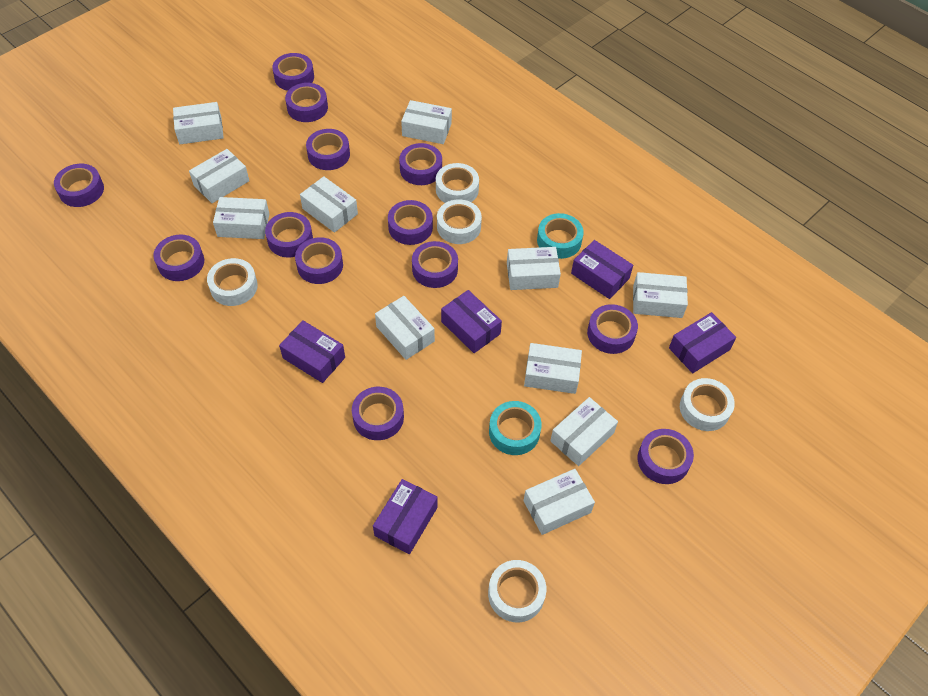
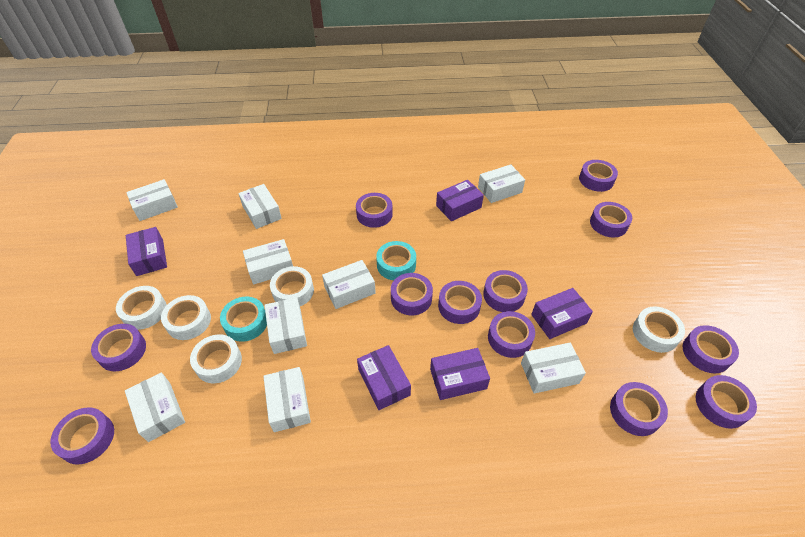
purple tape: 13 -> 12
white box: 11 -> 9

